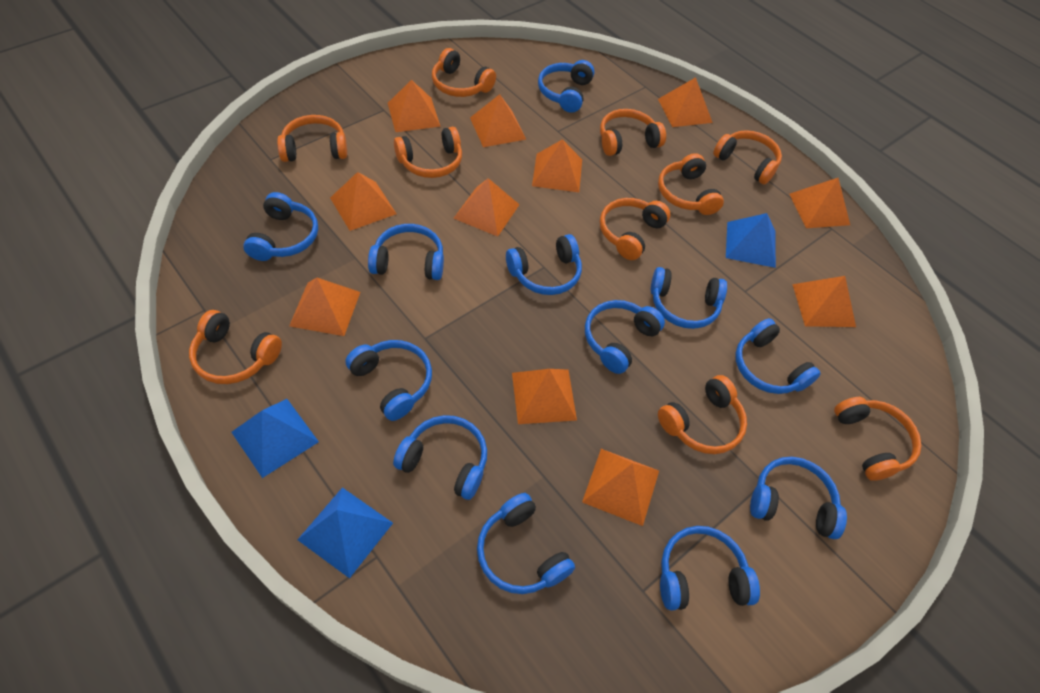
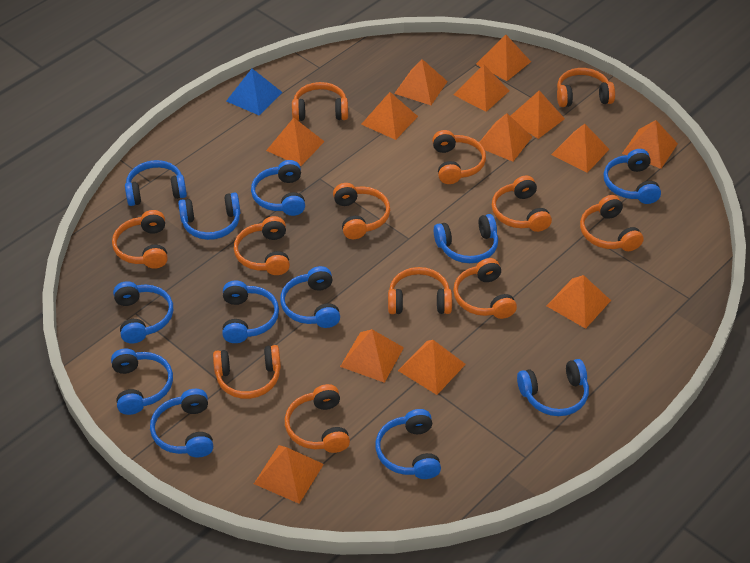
blue pyramid: 3 -> 1
orange headphones: 10 -> 12
orange pyramid: 11 -> 13

